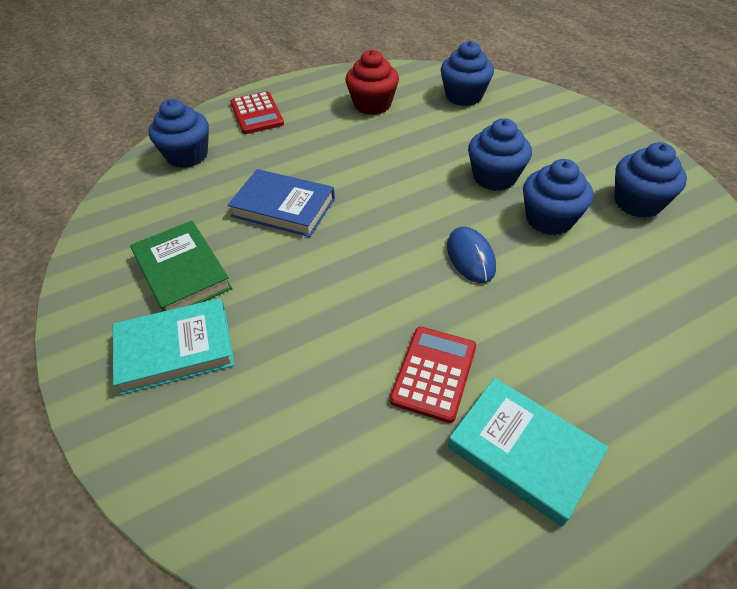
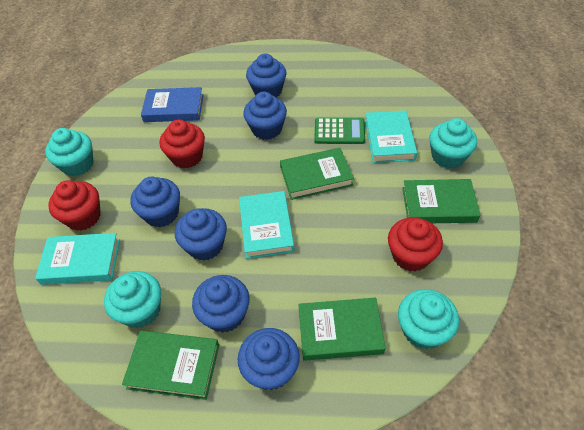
blue cupcake: 5 -> 6
blue mouse: 1 -> 0
green book: 1 -> 4
green calculator: 0 -> 1
red calculator: 2 -> 0
red cupcake: 1 -> 3
turquoise book: 2 -> 3
turquoise cupcake: 0 -> 4

